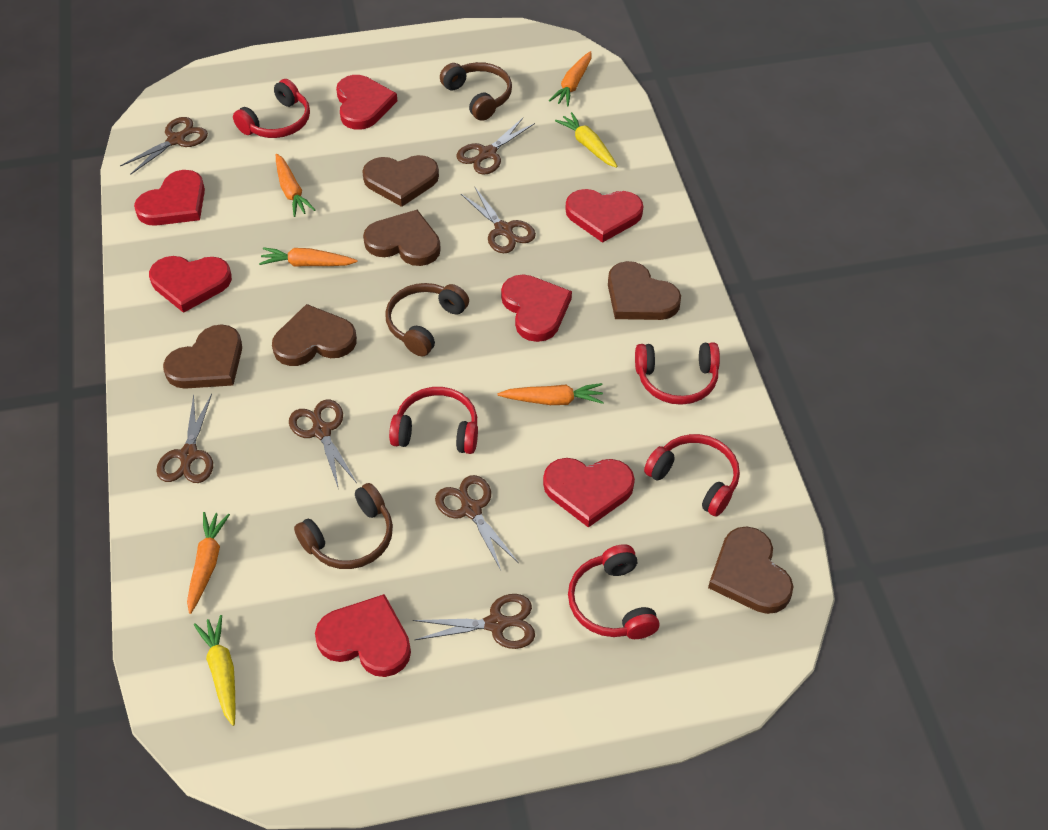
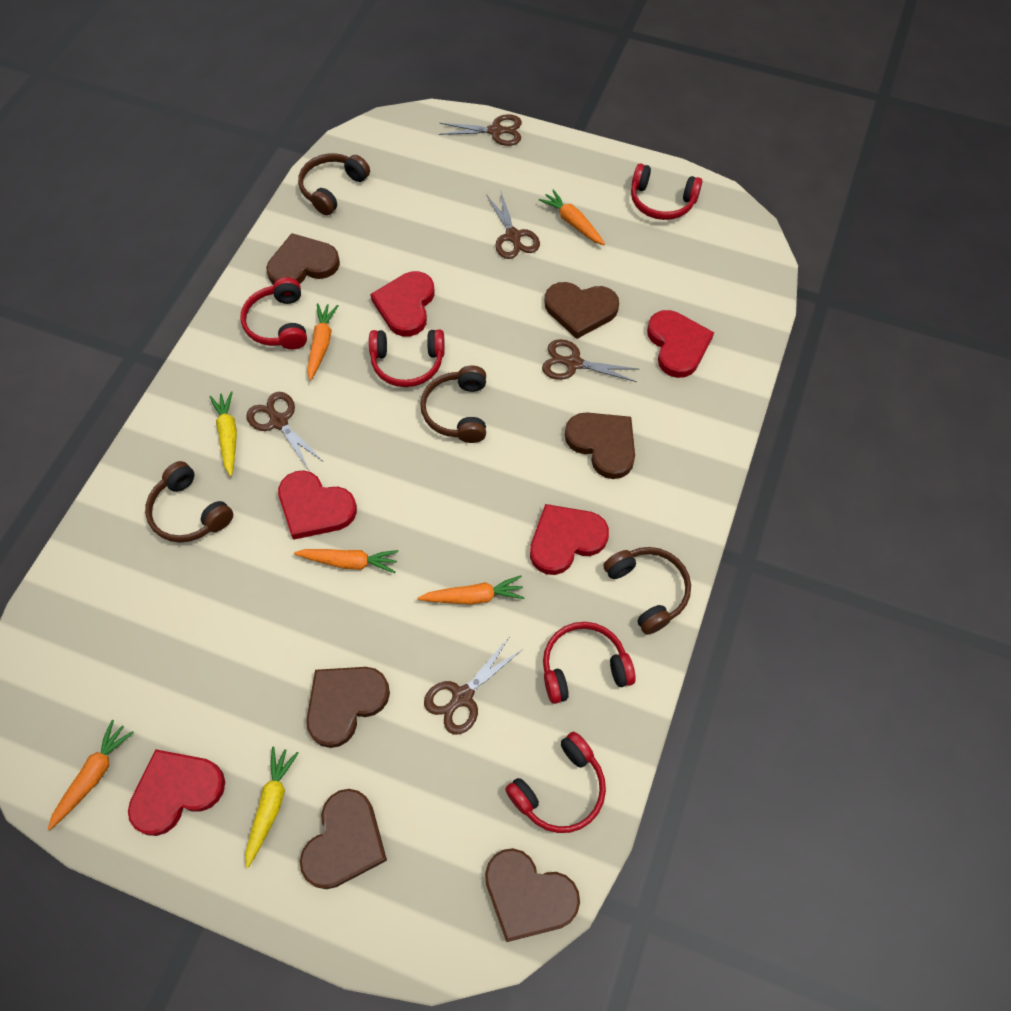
brown headphones: 3 -> 4
brown scissors: 7 -> 5
red heart: 7 -> 5

